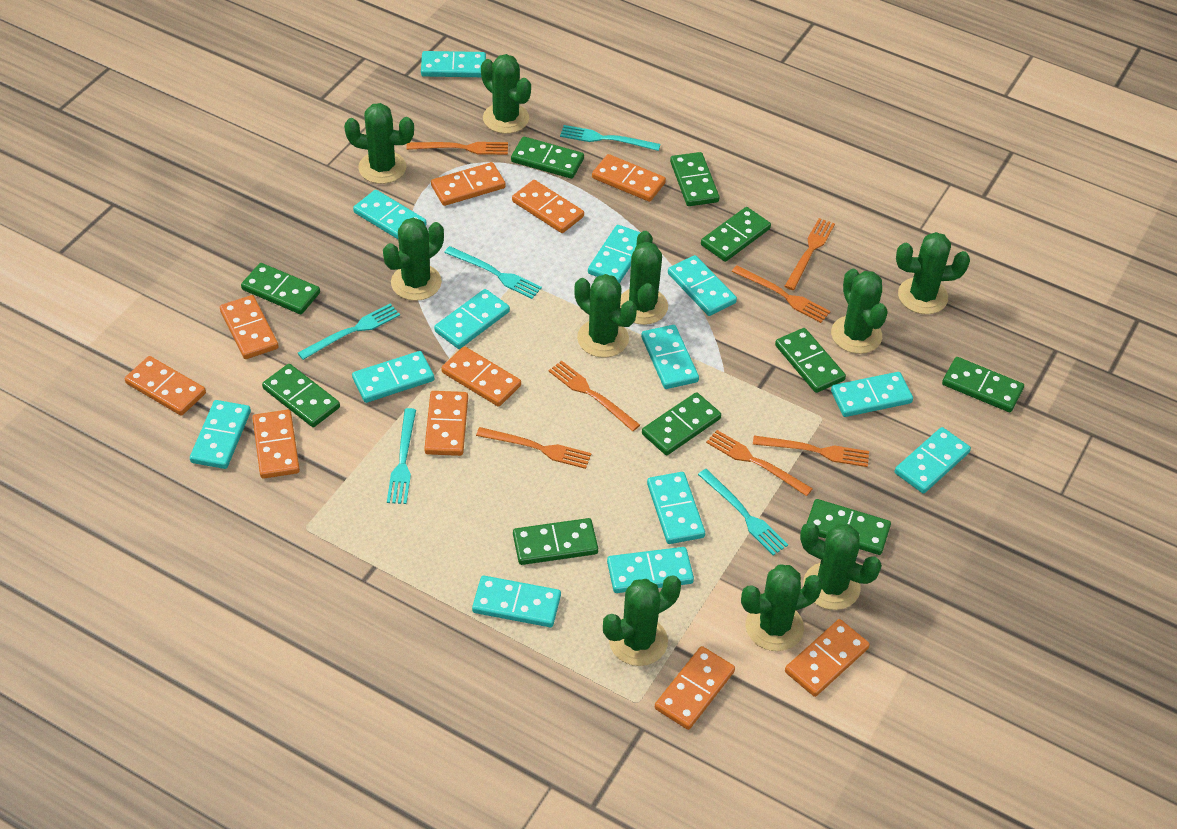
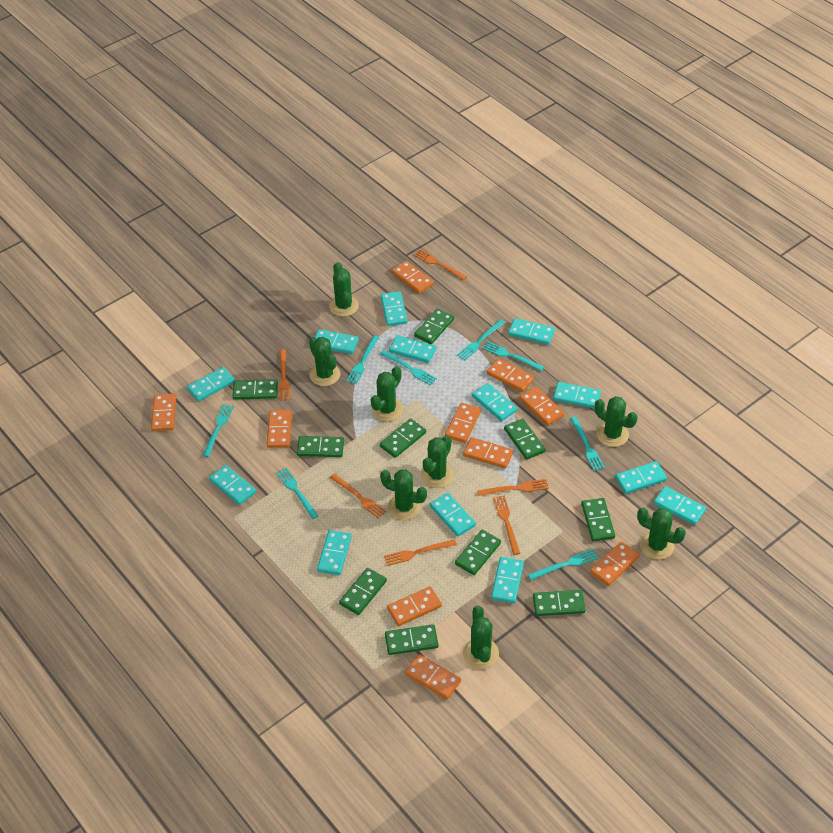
green cactus: 10 -> 8
orange fork: 7 -> 6
turquoise fork: 5 -> 8

